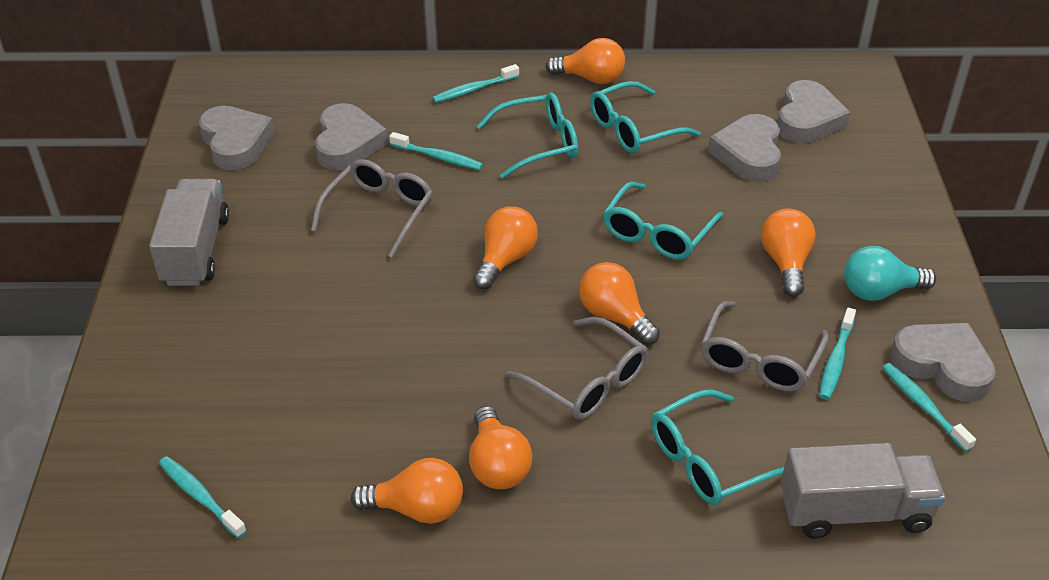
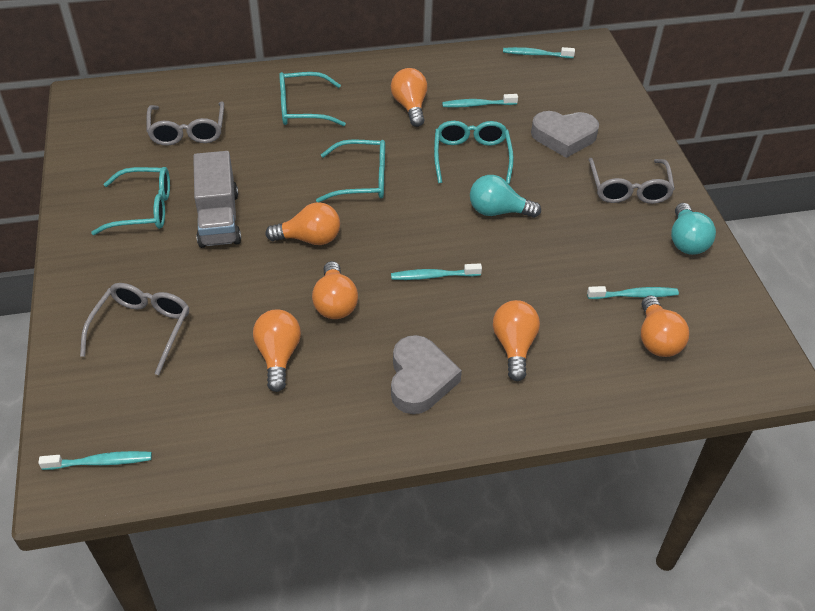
grey heart: 5 -> 2
grey truck: 2 -> 1
turquoise light bulb: 1 -> 2

